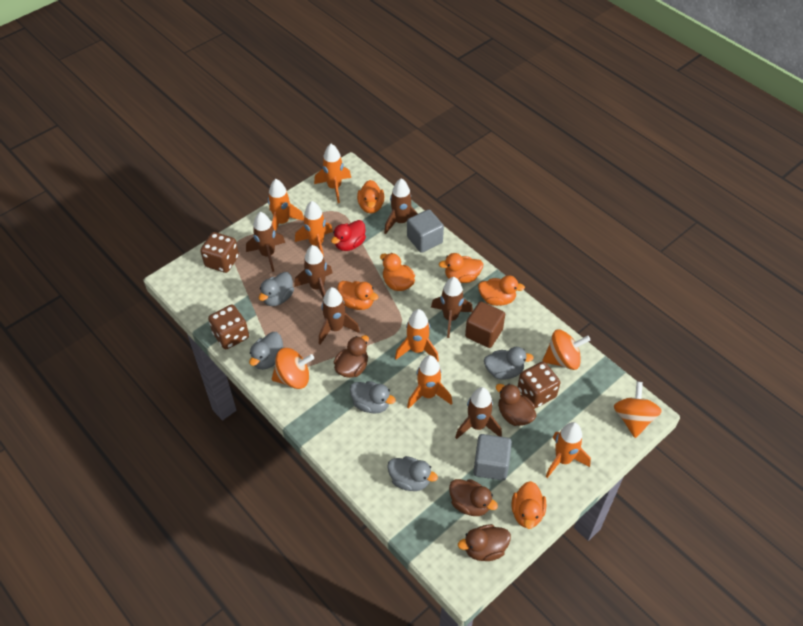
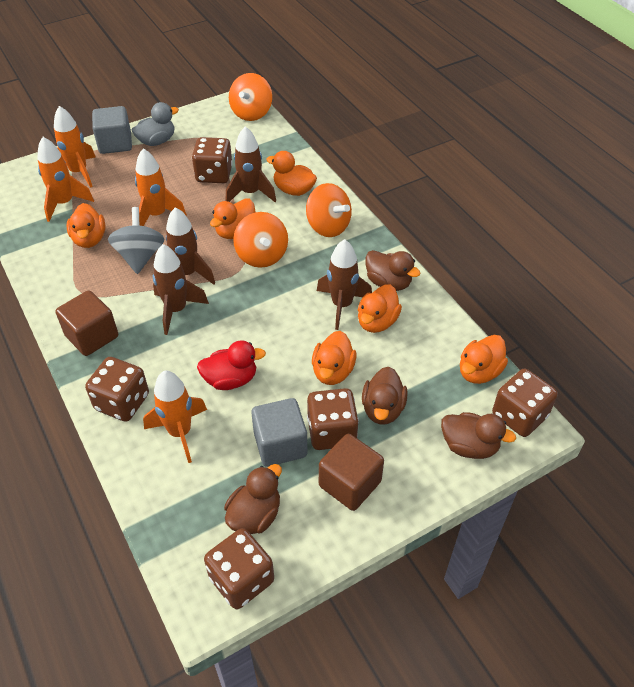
brown cube: 1 -> 2
brown dice: 3 -> 5
brown rocket: 6 -> 4
grey duck: 5 -> 1
grey spinning top: 0 -> 1
orange rocket: 6 -> 4

